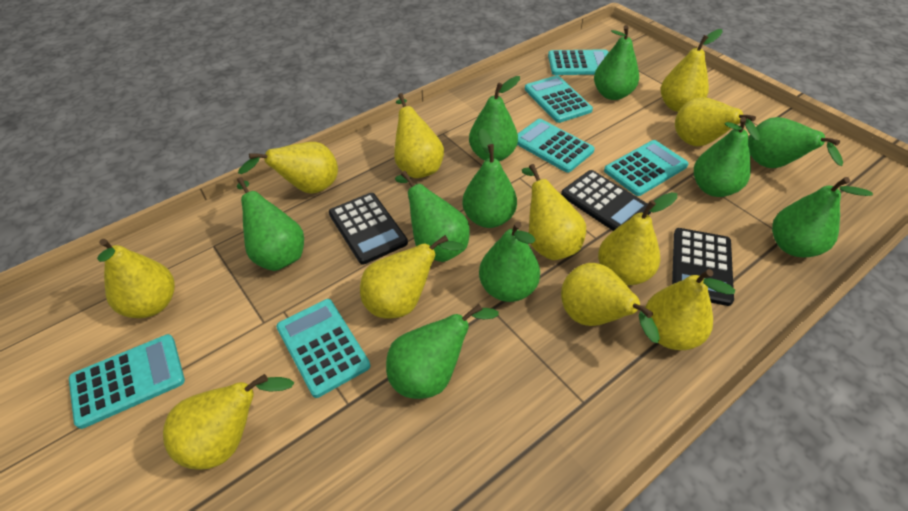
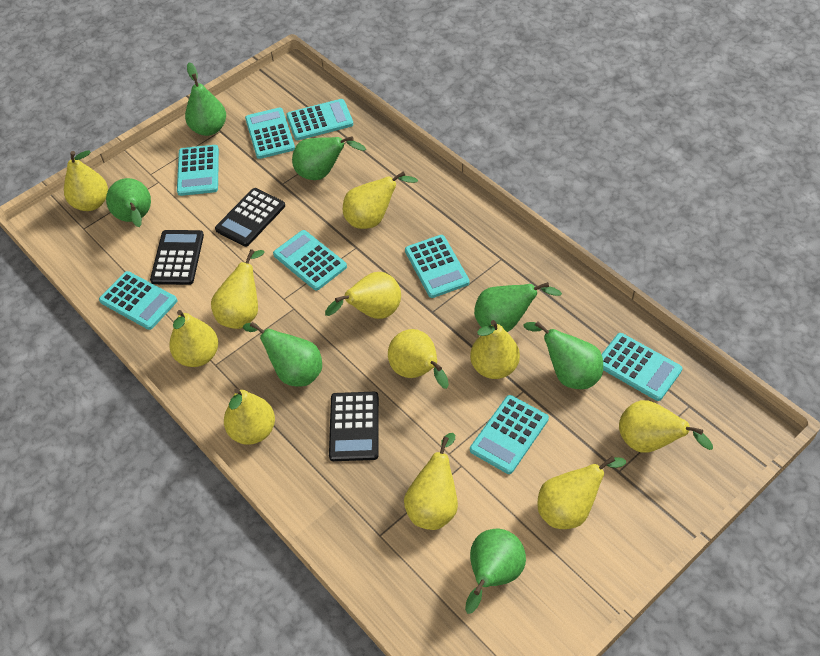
green pear: 10 -> 7
turquoise calculator: 6 -> 8

